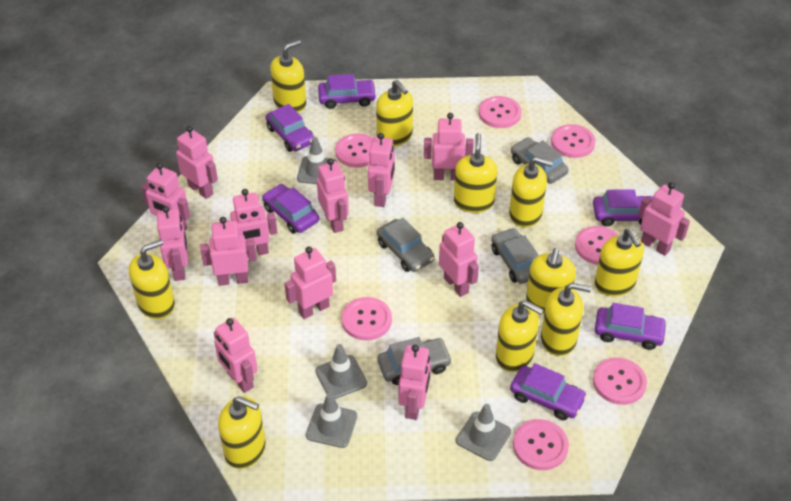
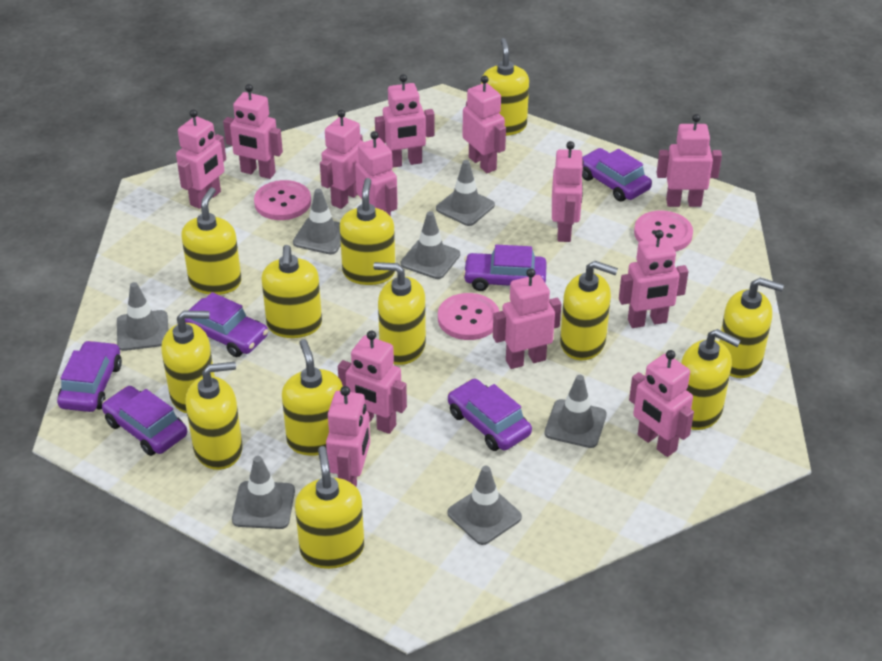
grey car: 4 -> 0
grey traffic cone: 4 -> 7
pink button: 7 -> 3
yellow soap dispenser: 10 -> 12

